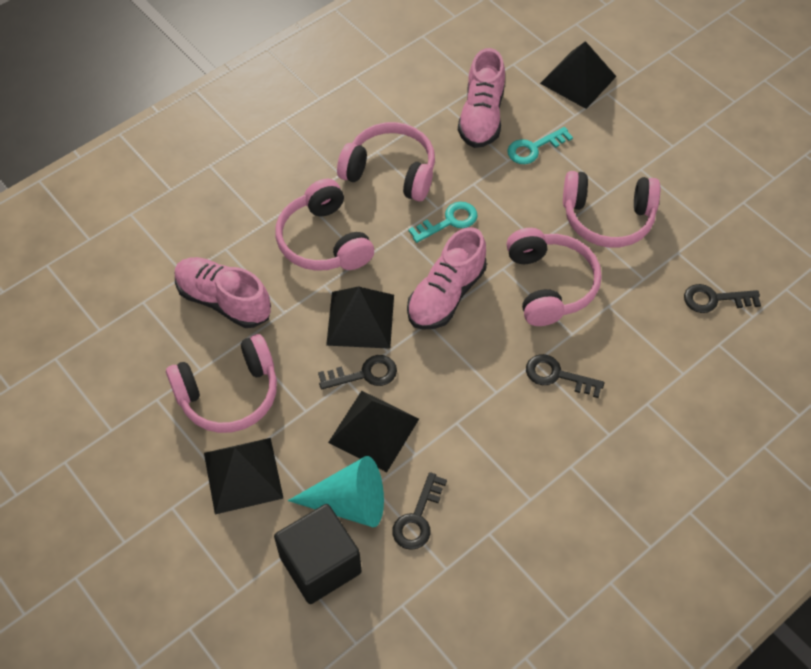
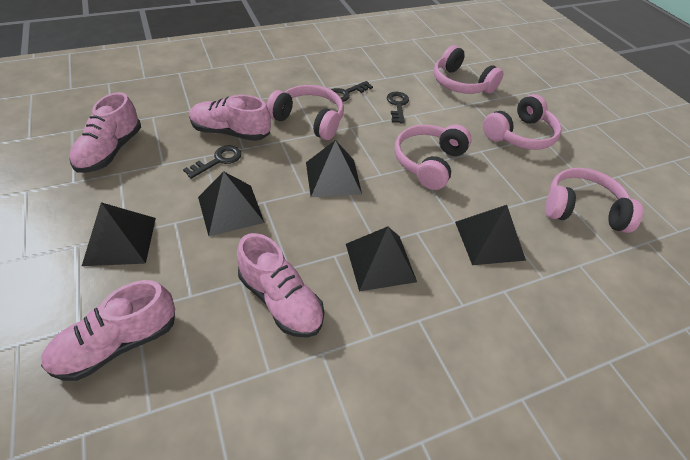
black cube: 1 -> 0
black key: 4 -> 3
black pyramid: 4 -> 5
pink shoe: 3 -> 4
turquoise cone: 1 -> 0
turquoise key: 2 -> 0

